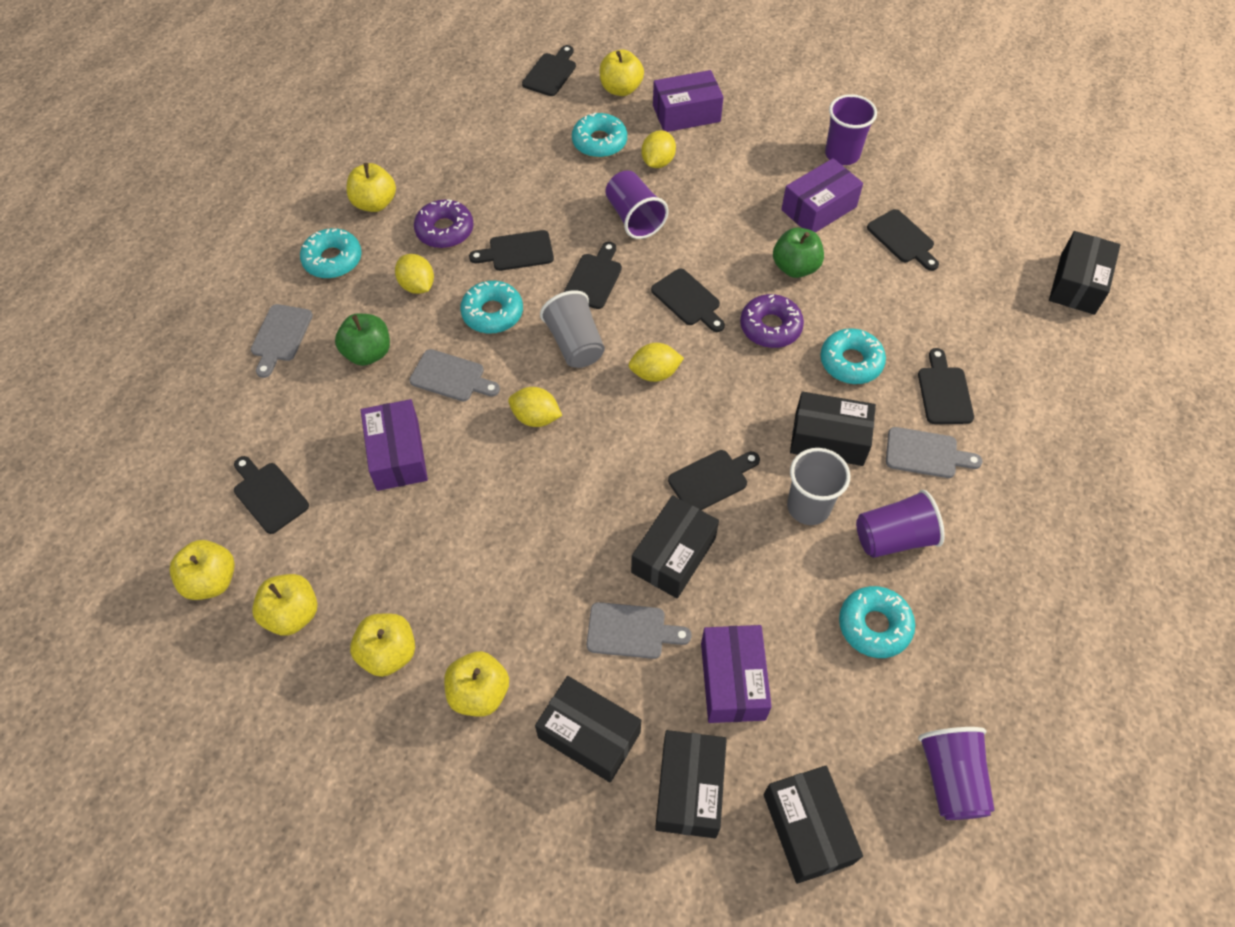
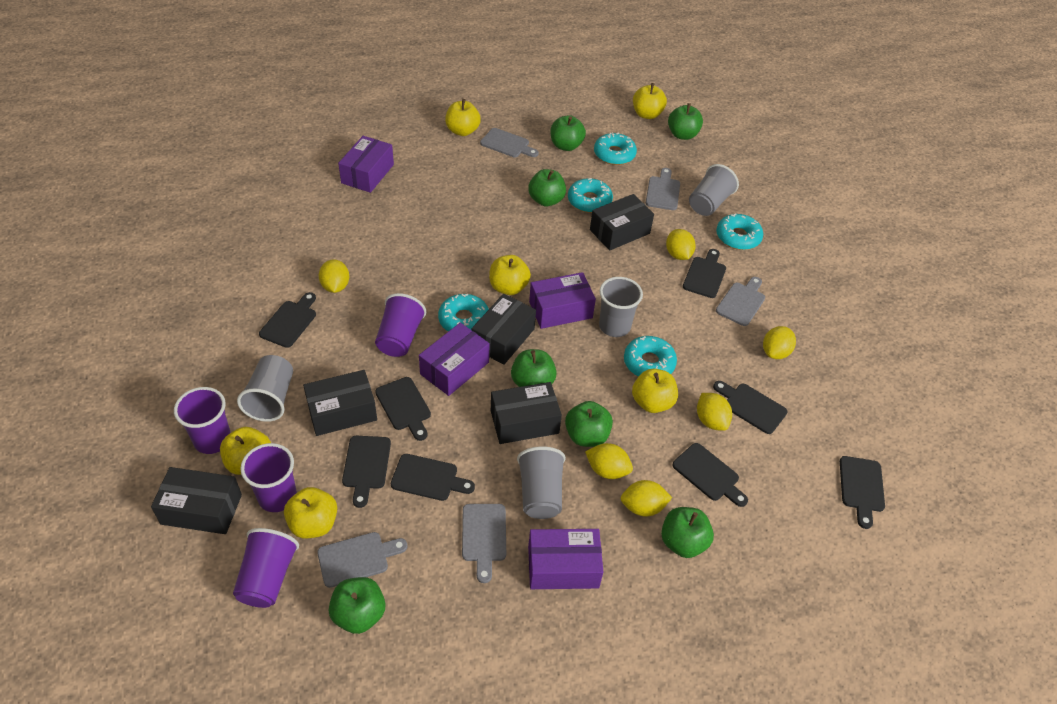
black box: 6 -> 5
green apple: 2 -> 7
grey cup: 2 -> 4
grey cutting board: 4 -> 5
purple donut: 2 -> 0
yellow lemon: 4 -> 6

